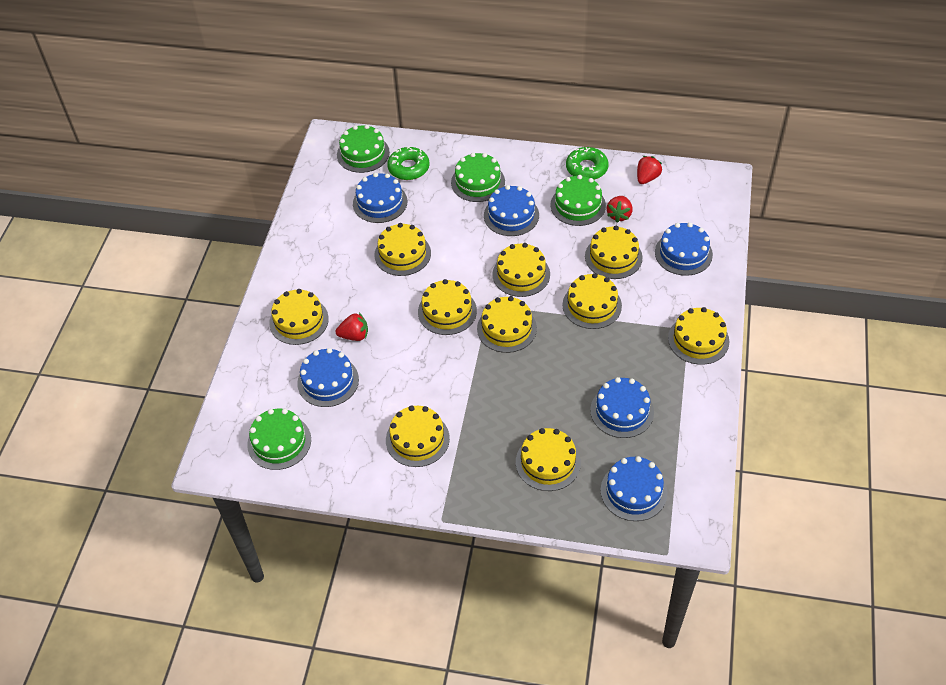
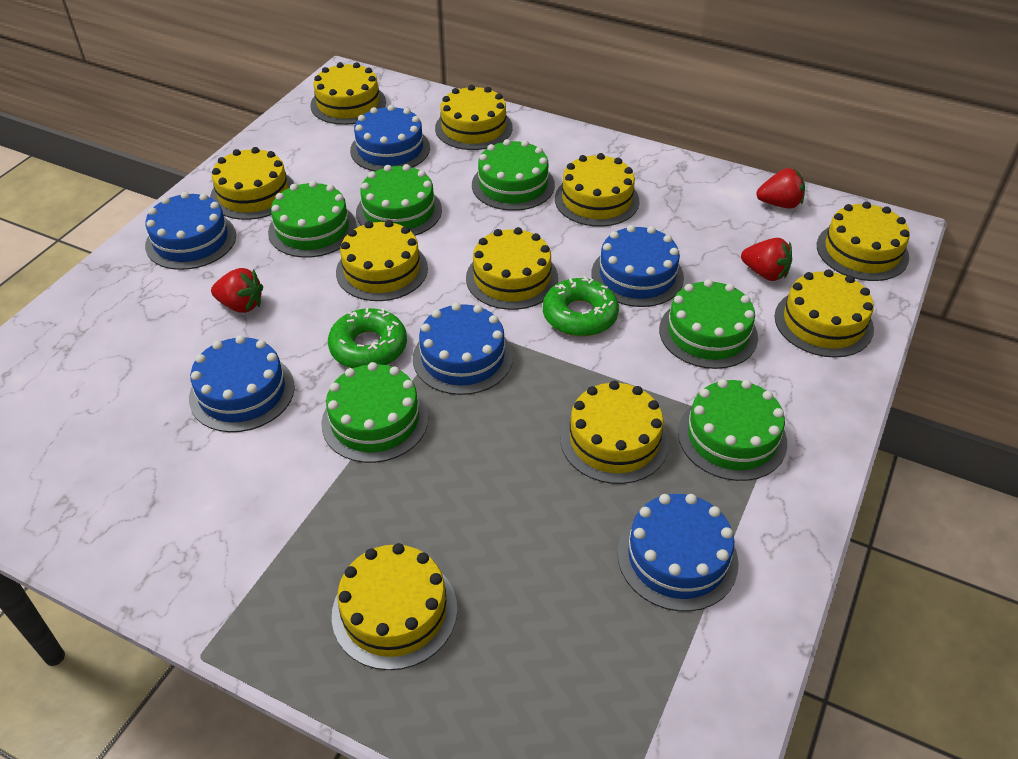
green cake: 4 -> 6

